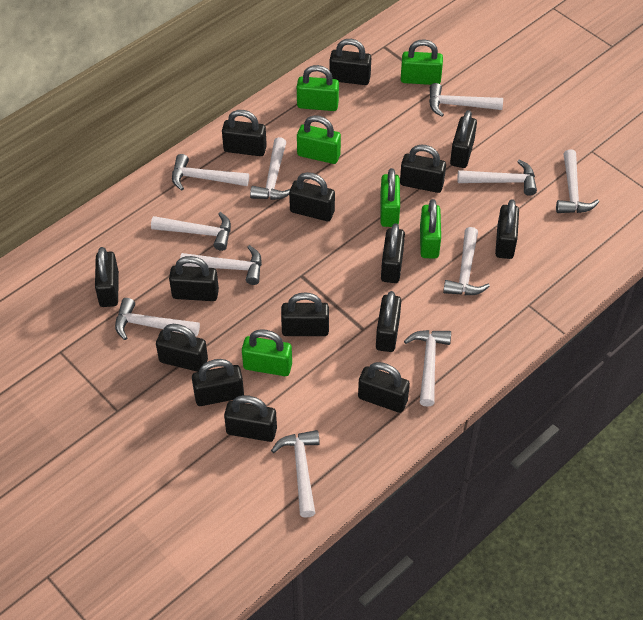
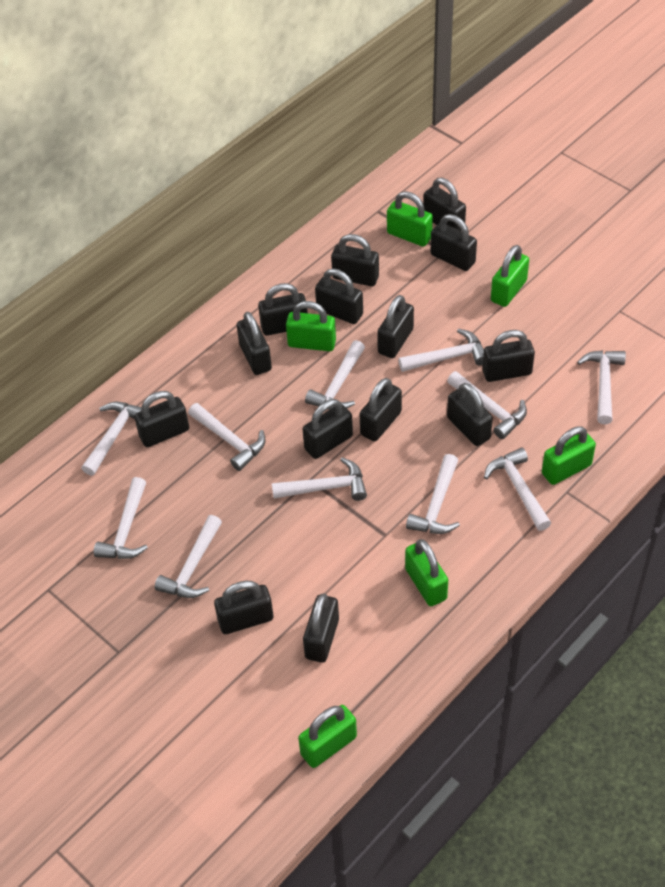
black padlock: 15 -> 14

